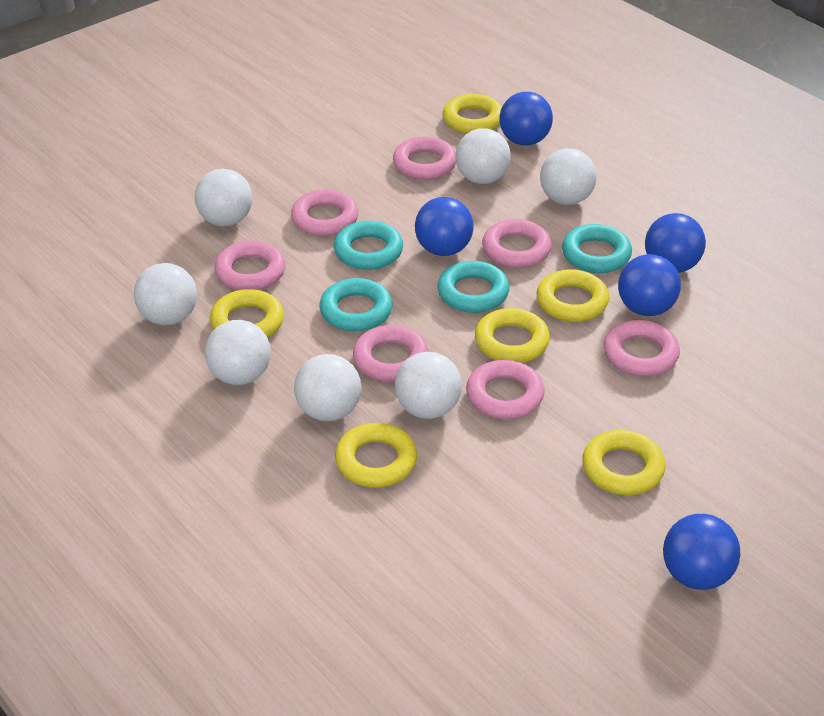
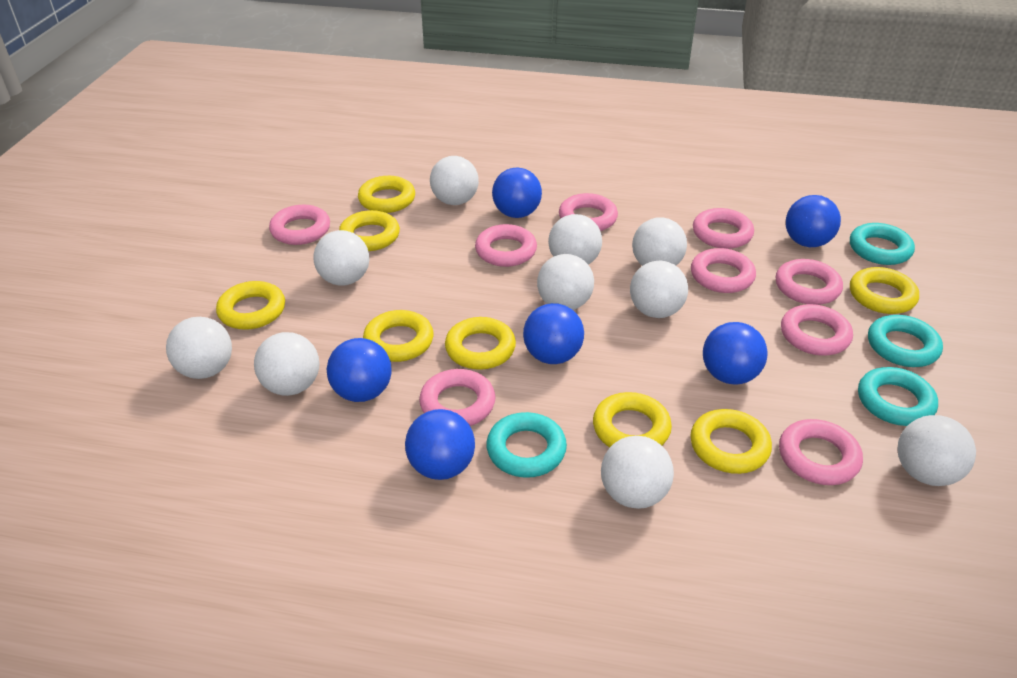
blue ball: 5 -> 6
pink ring: 7 -> 9
white ball: 7 -> 10
yellow ring: 6 -> 8

